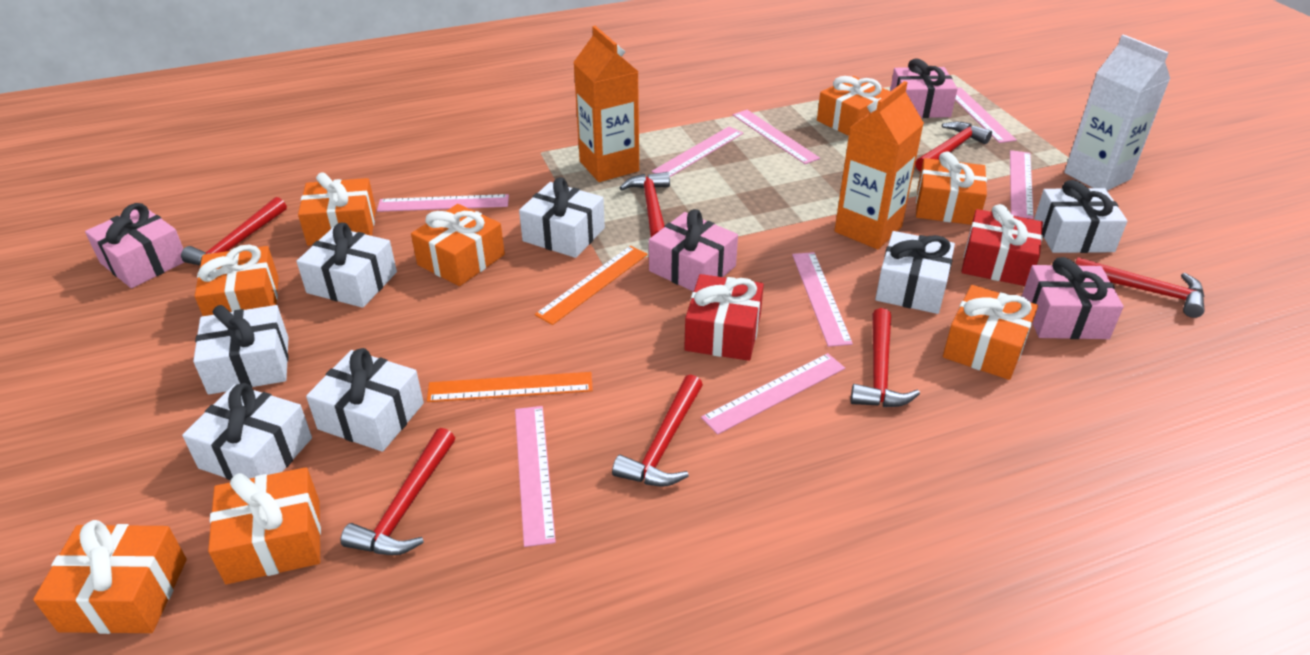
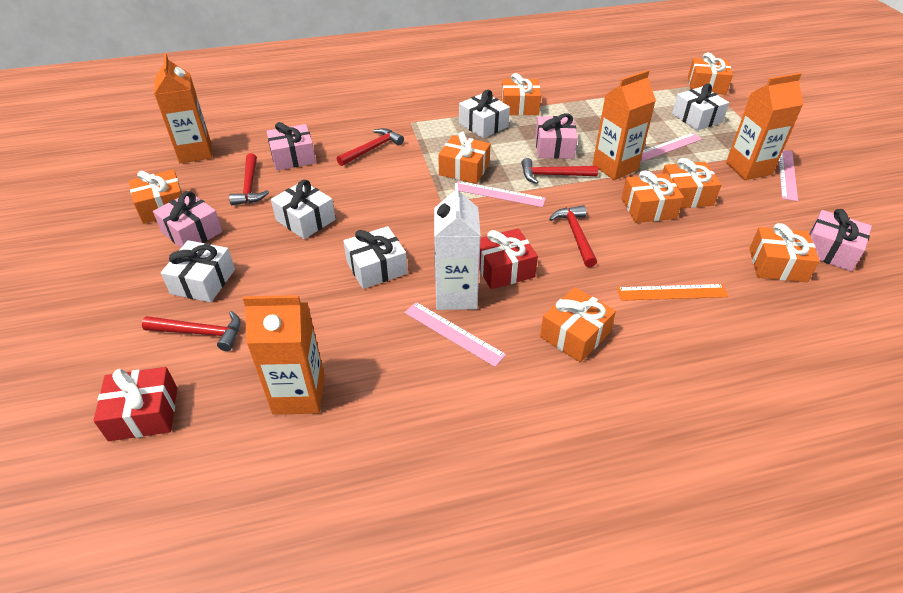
orange carton: 2 -> 4
orange ruler: 2 -> 1
pink ruler: 8 -> 4
red hammer: 7 -> 5
white gift: 7 -> 5

